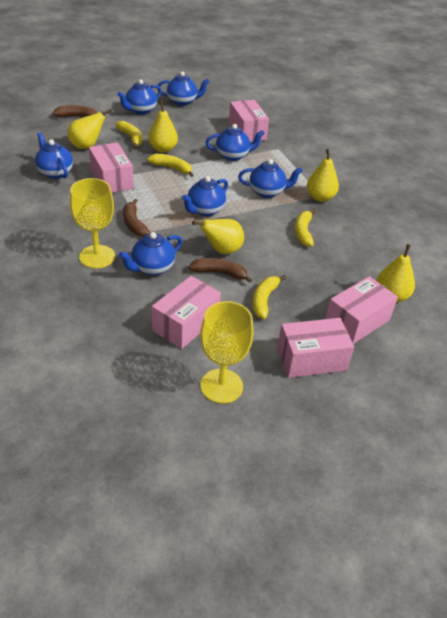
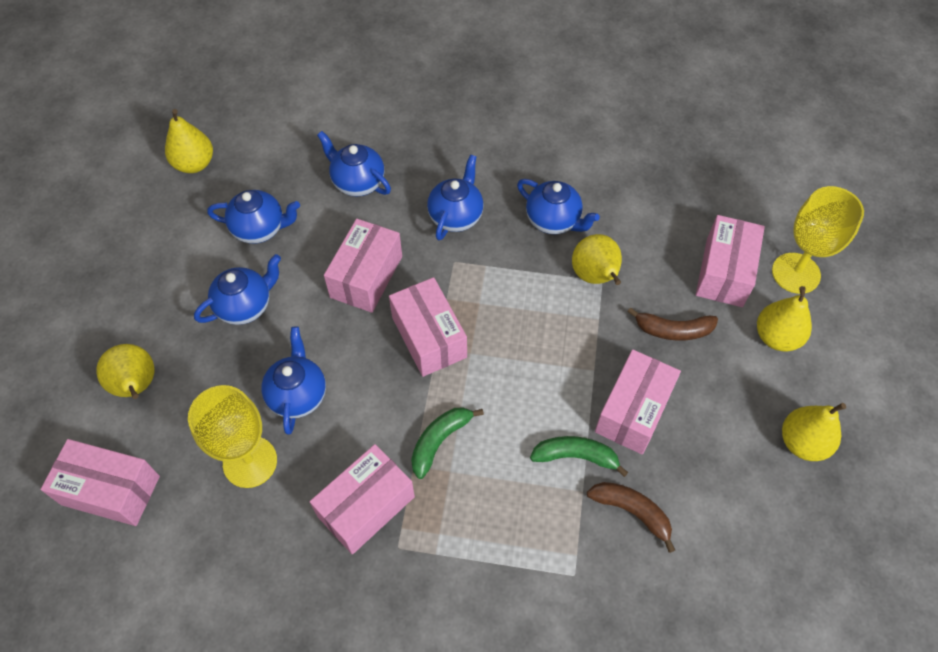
blue teapot: 7 -> 6
brown banana: 3 -> 2
green banana: 0 -> 2
pink box: 5 -> 6
yellow banana: 4 -> 0

